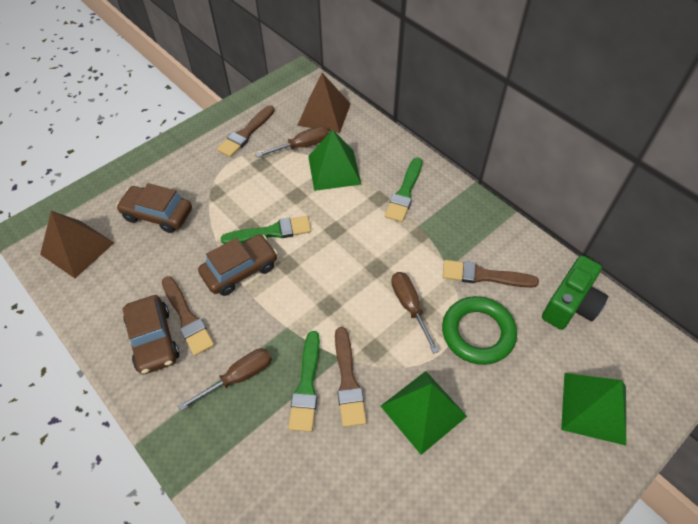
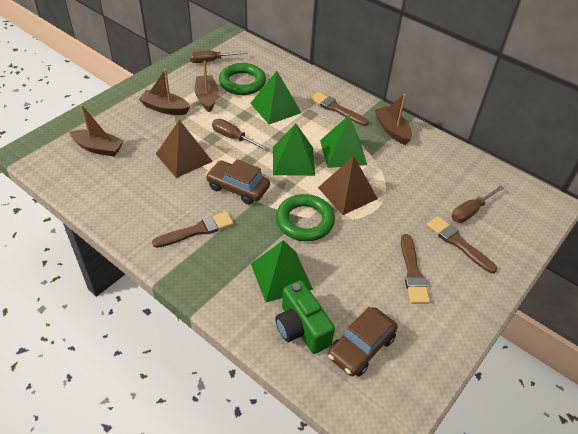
brown boat: 0 -> 4
brown car: 3 -> 2
green brush: 3 -> 0
green pyramid: 3 -> 4
green ring: 1 -> 2

